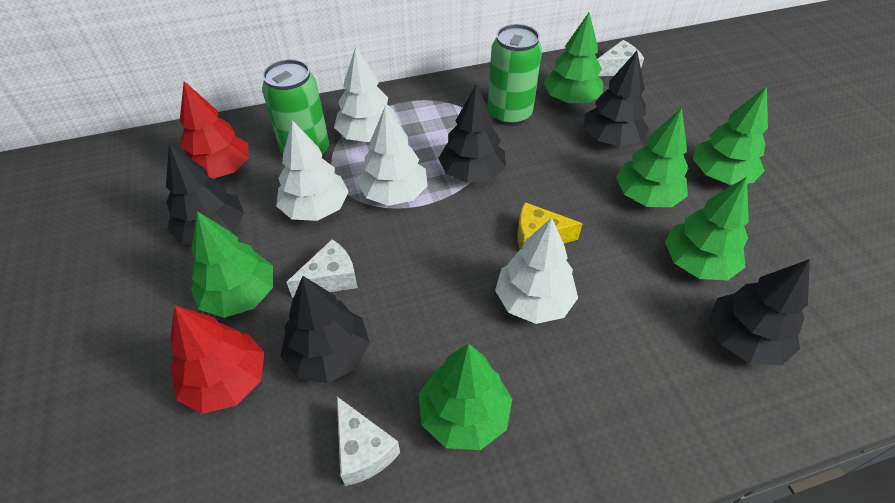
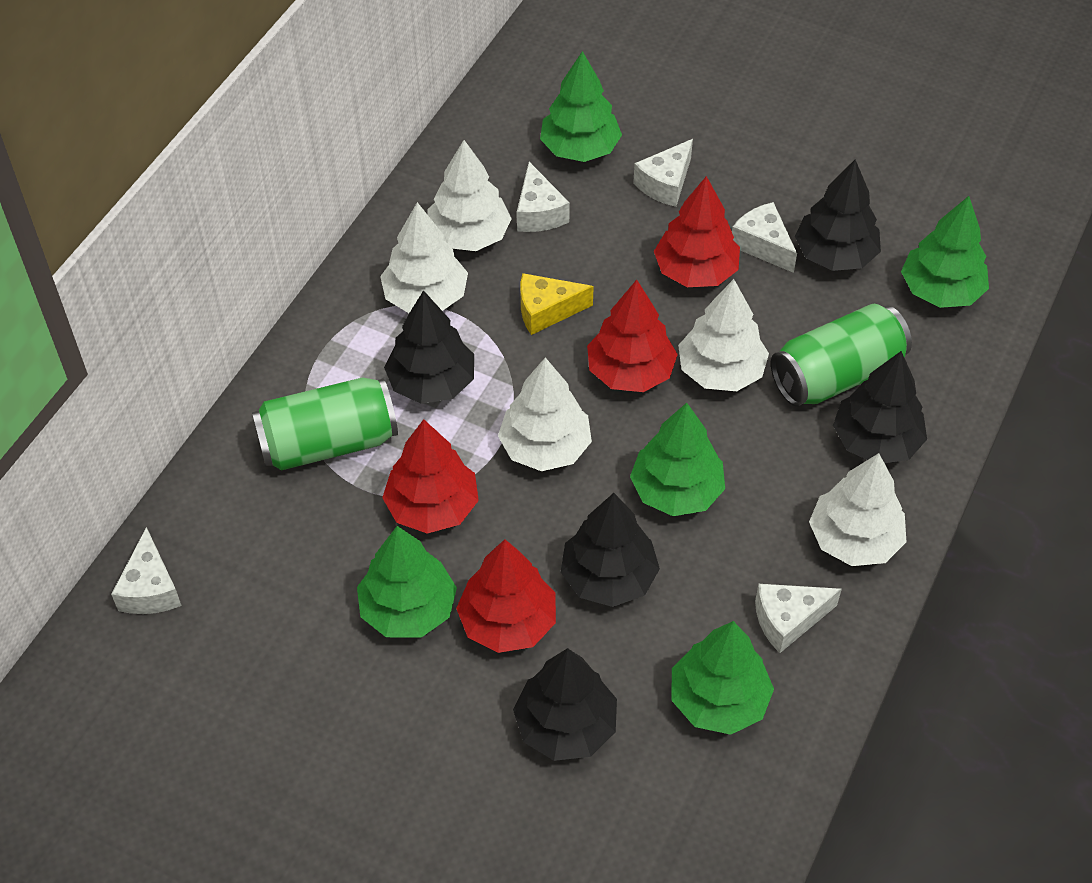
green tree: 6 -> 5
red tree: 2 -> 4
white cheese: 3 -> 5
white tree: 4 -> 5

